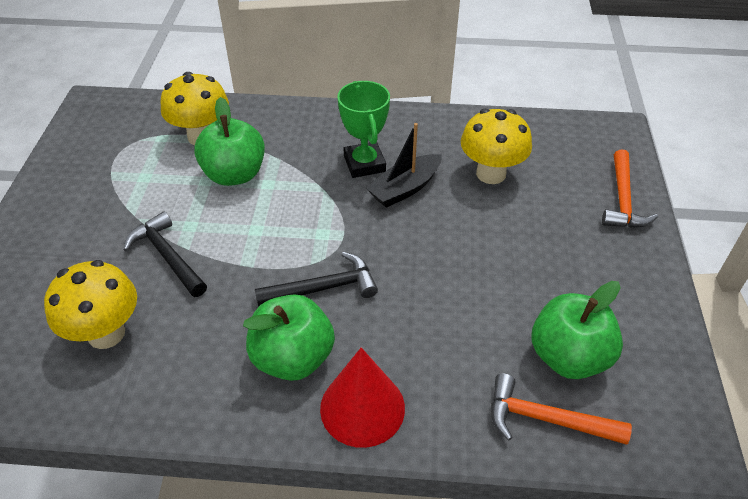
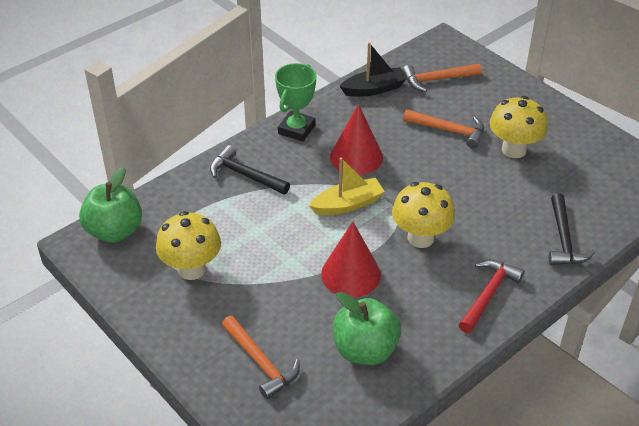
green apple: 3 -> 2
orange hammer: 2 -> 3
red cone: 1 -> 2
red hammer: 0 -> 1
yellow boat: 0 -> 1

